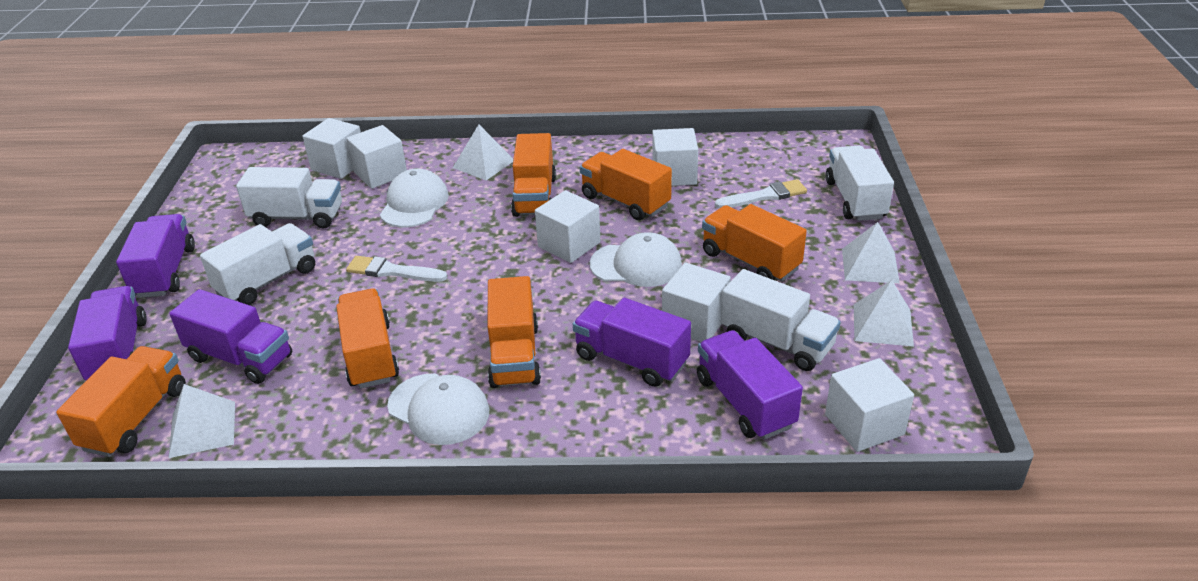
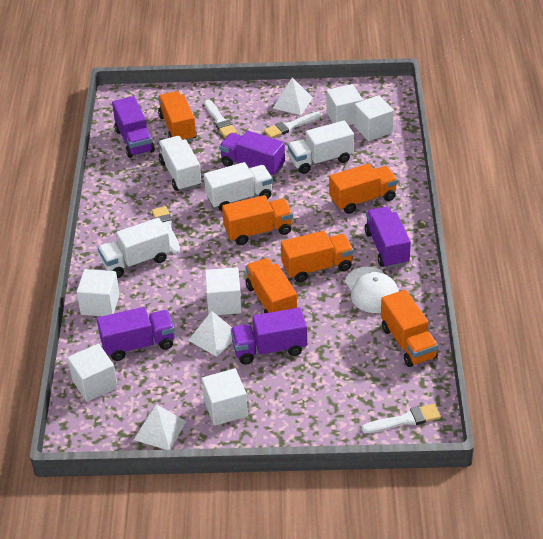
white brush: 2 -> 4
white cap: 3 -> 1
white pyramid: 4 -> 3

